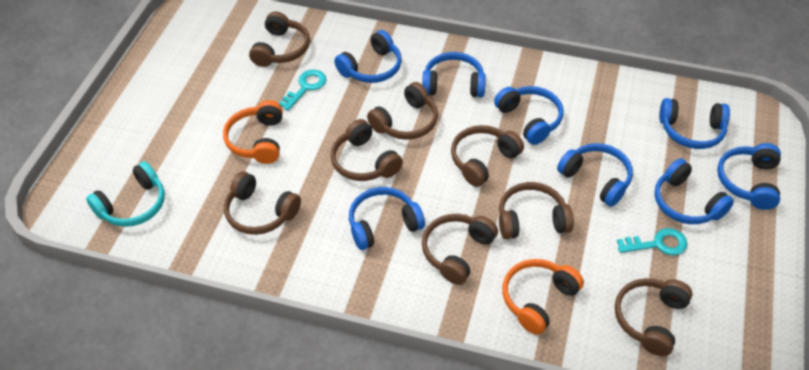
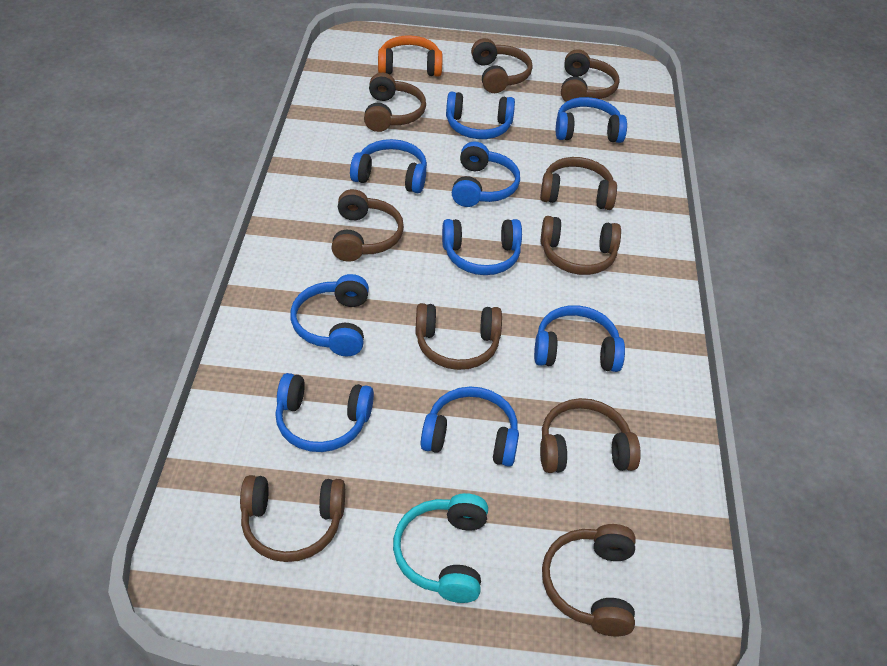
blue headphones: 8 -> 9
brown headphones: 8 -> 10
orange headphones: 2 -> 1
turquoise key: 2 -> 0

